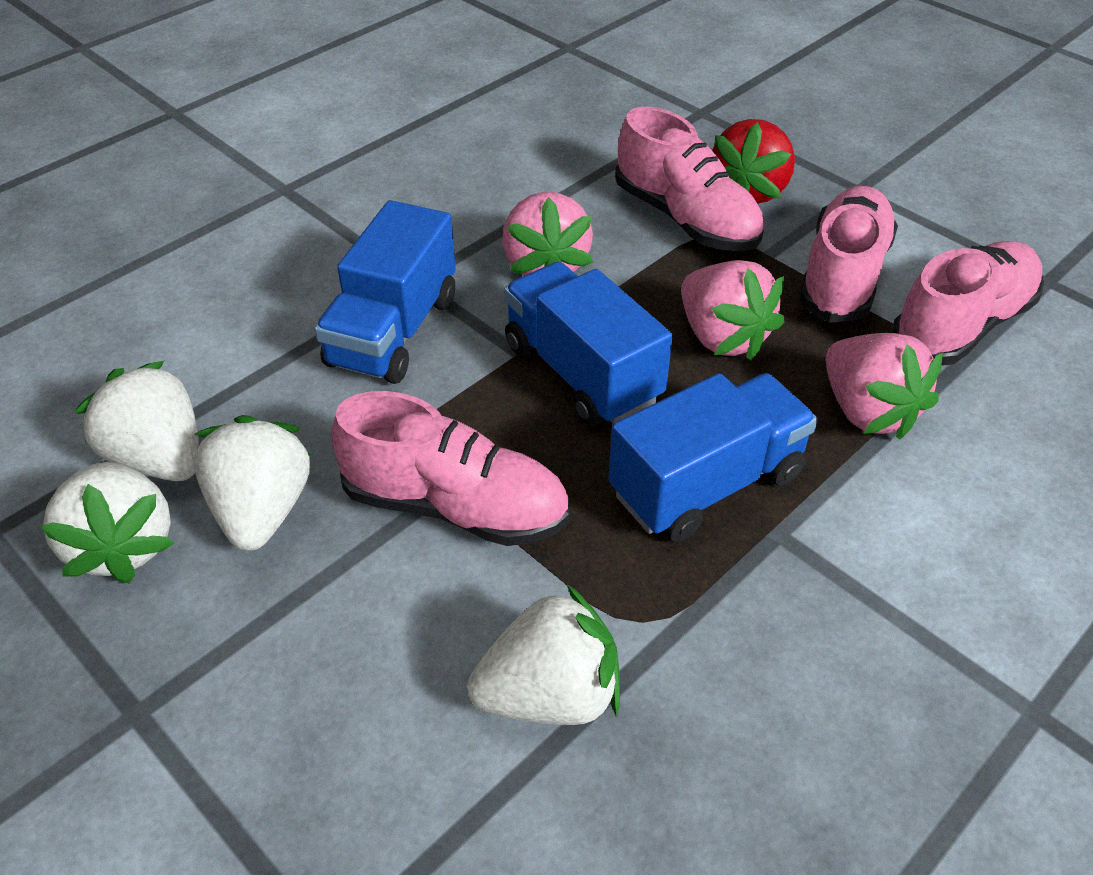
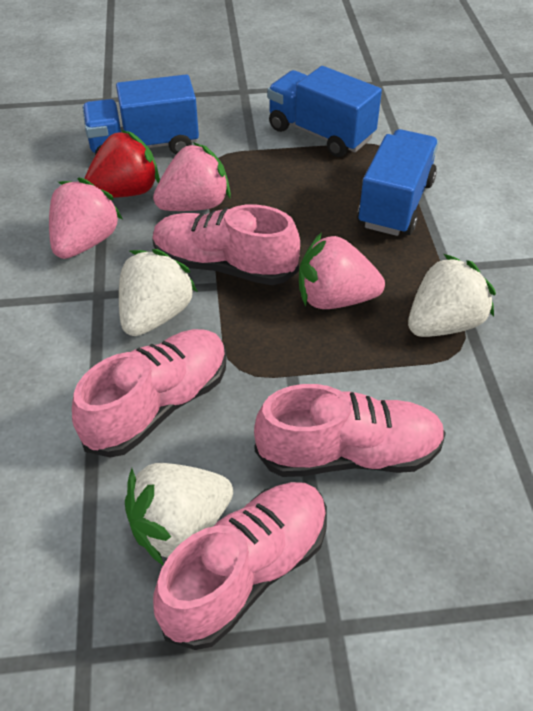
white strawberry: 4 -> 3

